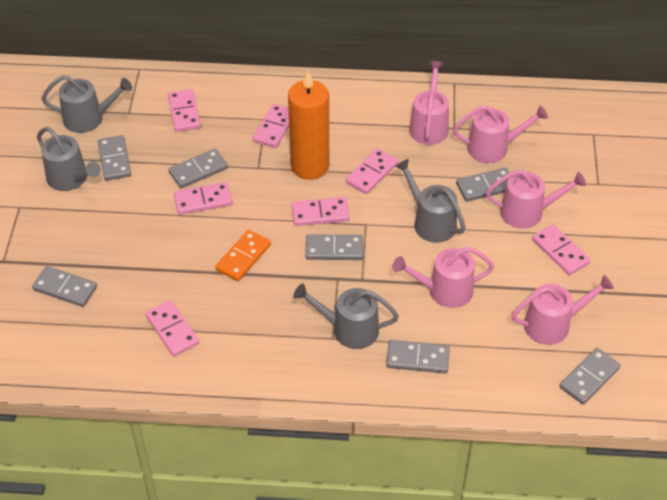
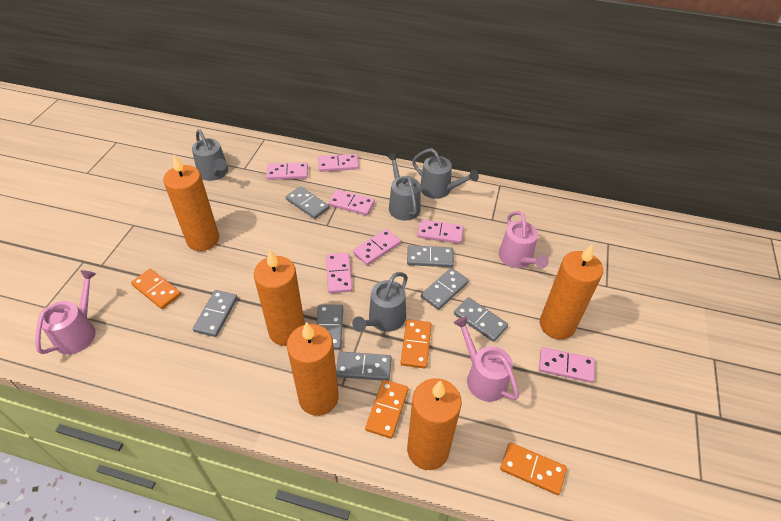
orange candle: 1 -> 5
orange domino: 1 -> 4
pink watering can: 5 -> 3

